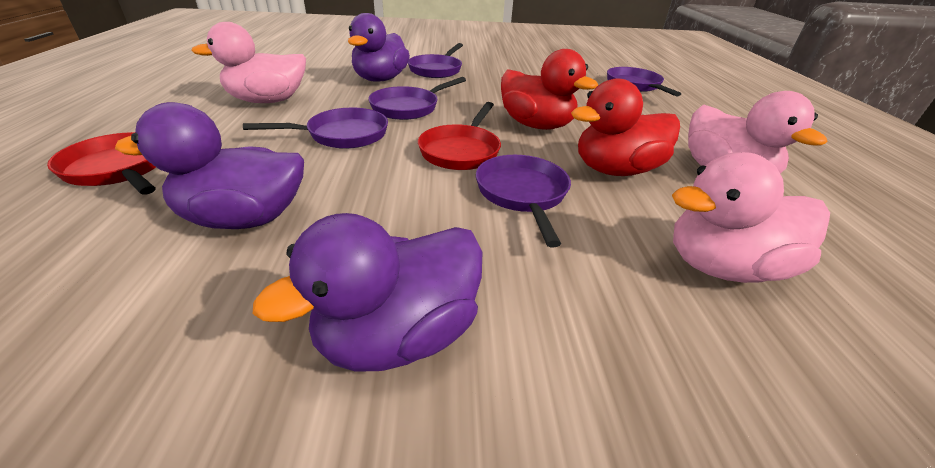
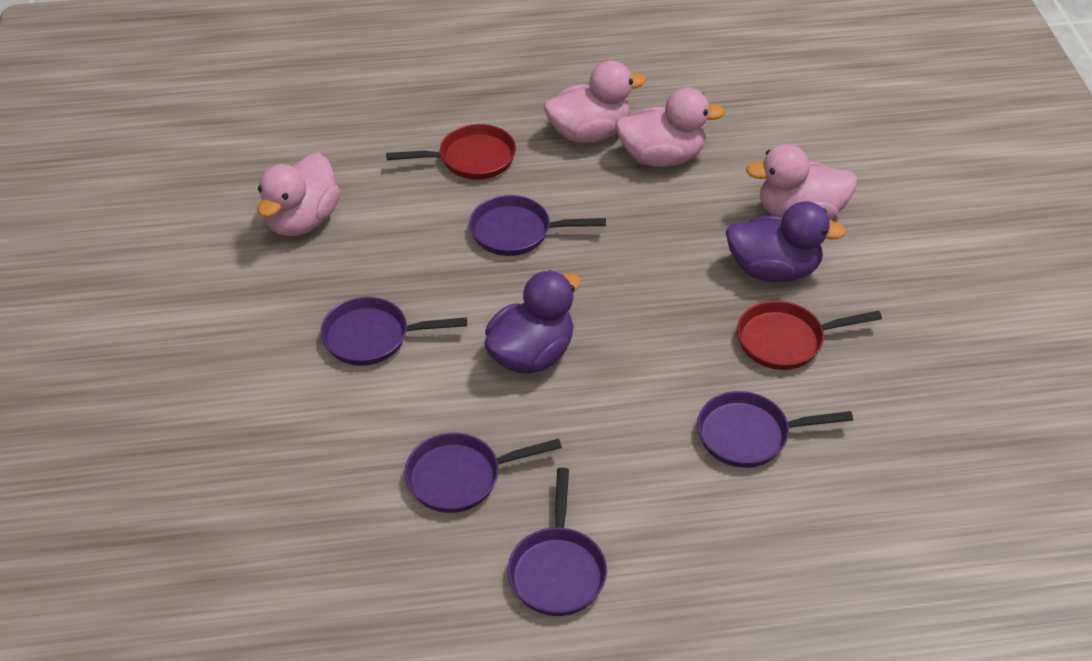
pink duck: 3 -> 4
purple duck: 3 -> 2
red duck: 2 -> 0

